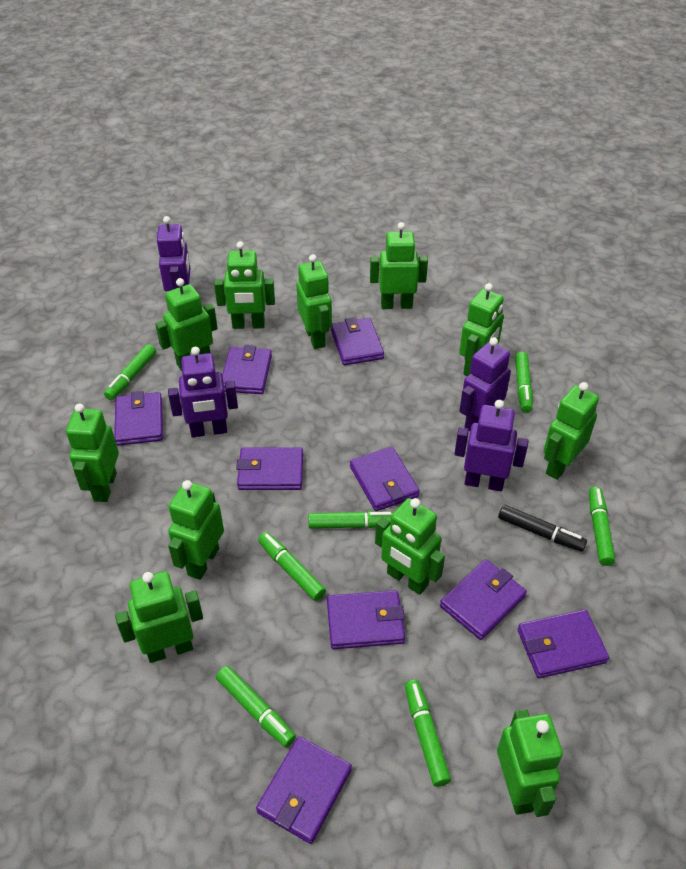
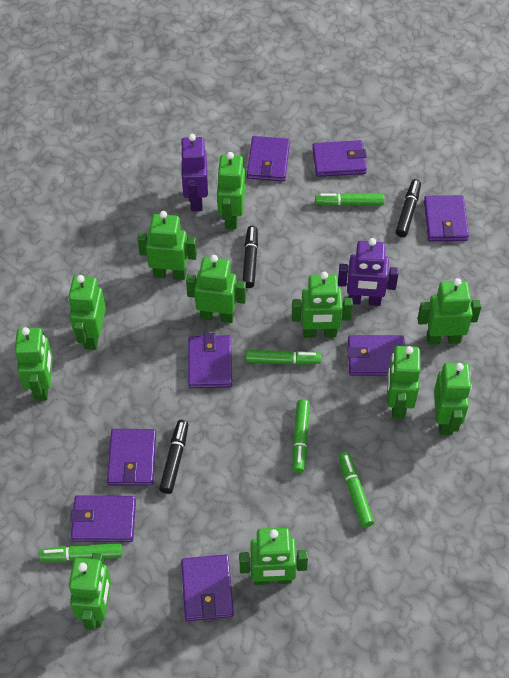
black marker: 1 -> 3
green marker: 7 -> 5
purple robot: 4 -> 2
purple wallet: 9 -> 8

